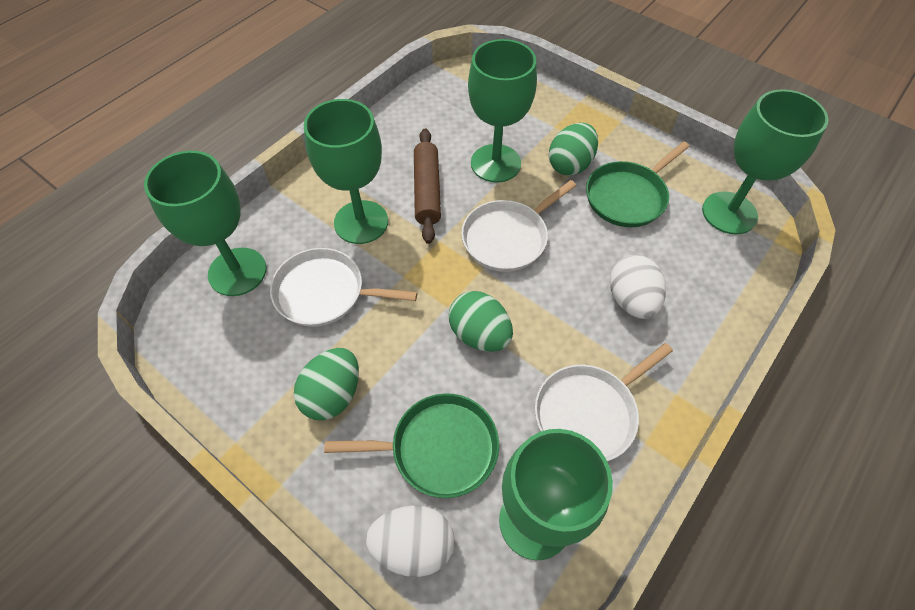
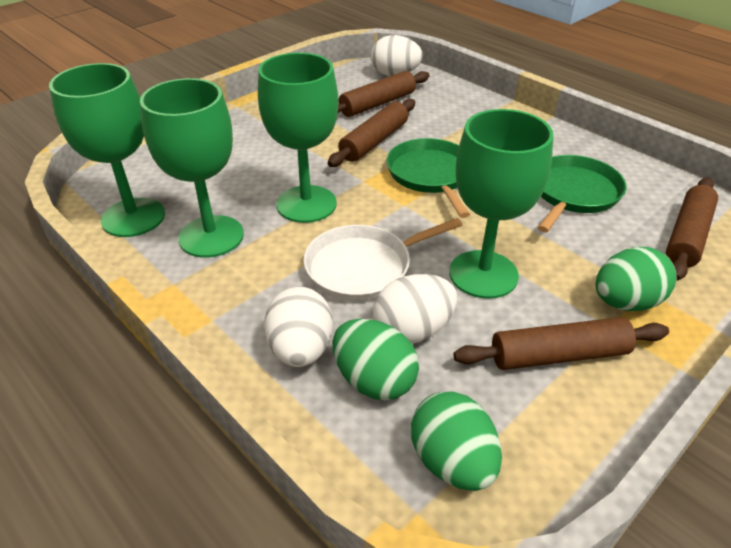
brown rolling pin: 1 -> 4
green goblet: 5 -> 4
white egg: 2 -> 3
white pan: 3 -> 1

